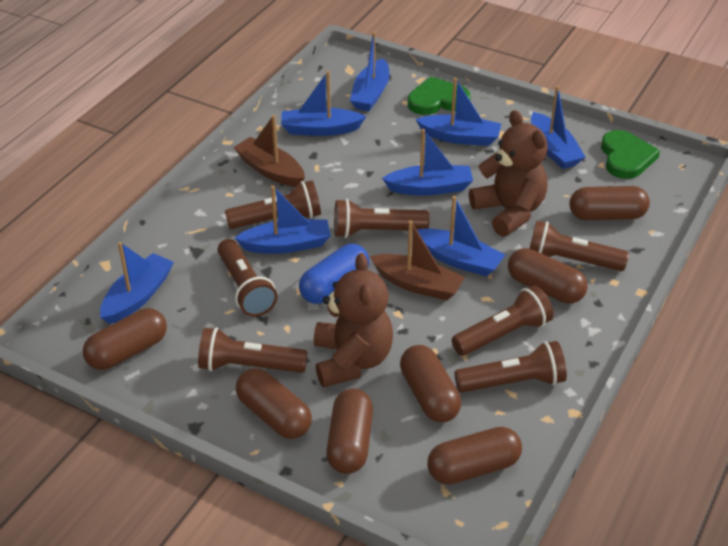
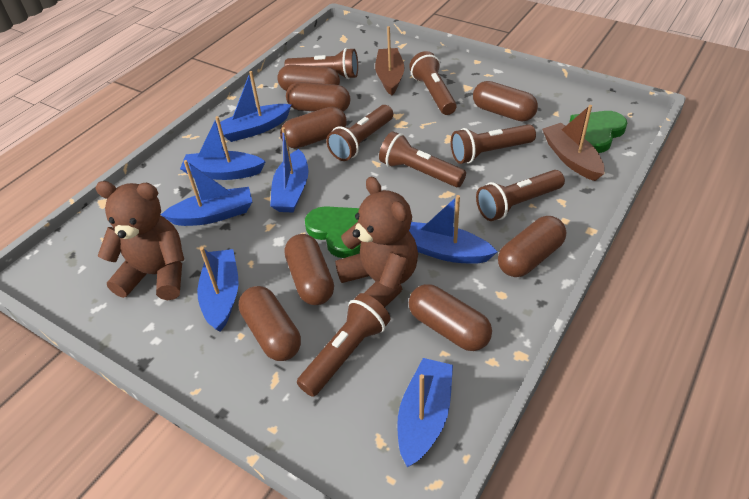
blue boat: 8 -> 7
blue capsule: 1 -> 0
brown capsule: 7 -> 8

